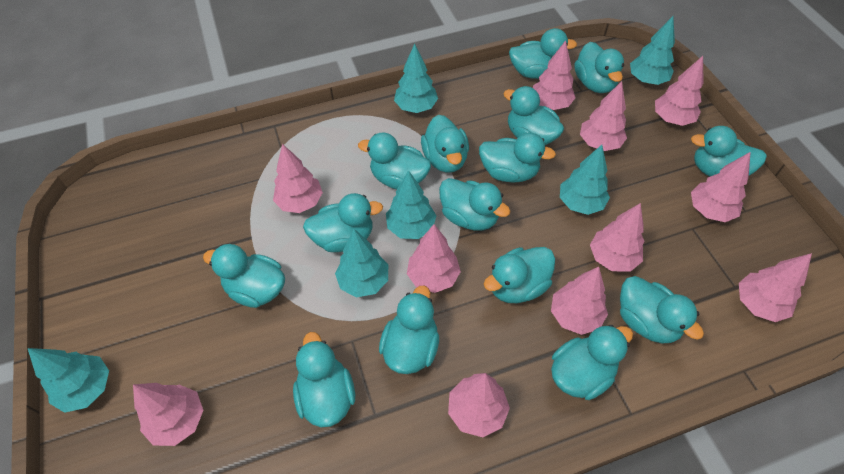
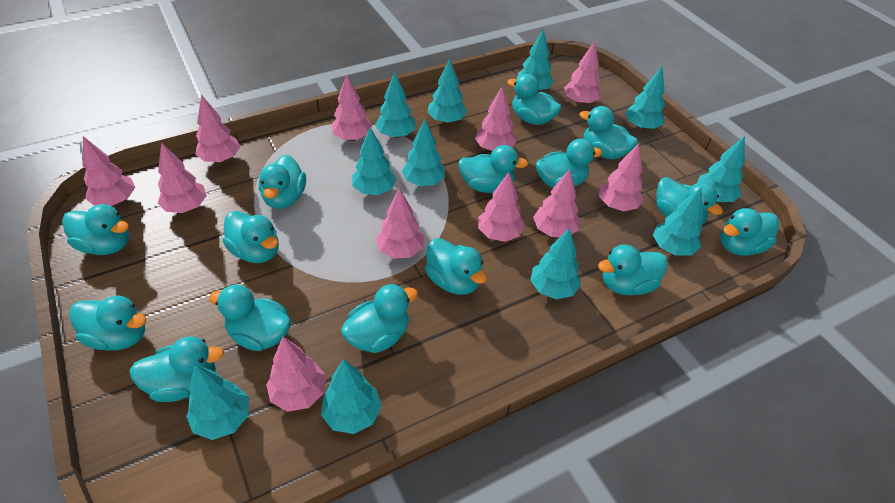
turquoise tree: 6 -> 11

